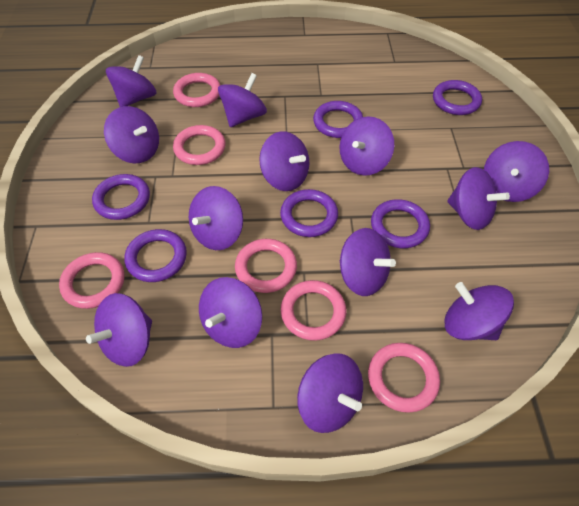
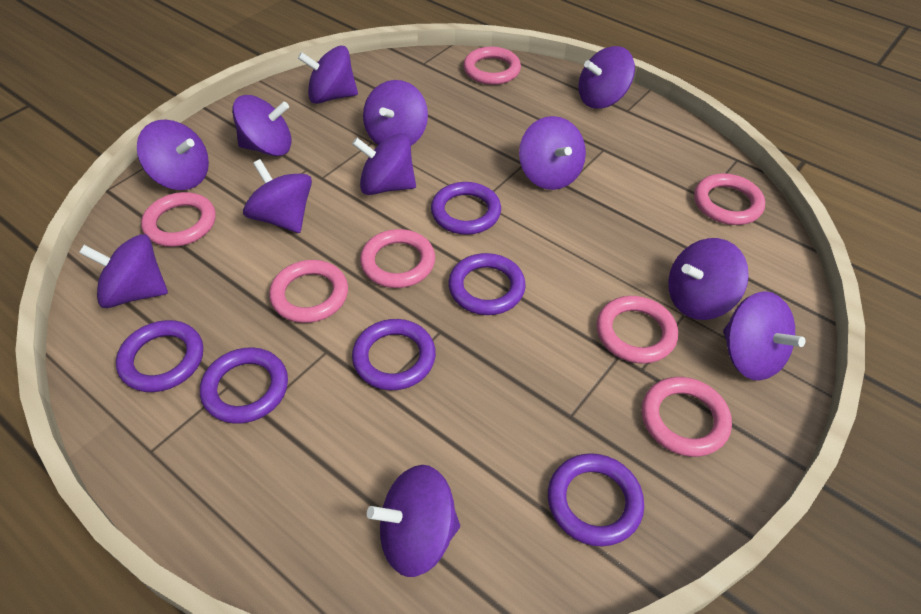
pink ring: 6 -> 7
purple spinning top: 13 -> 12

